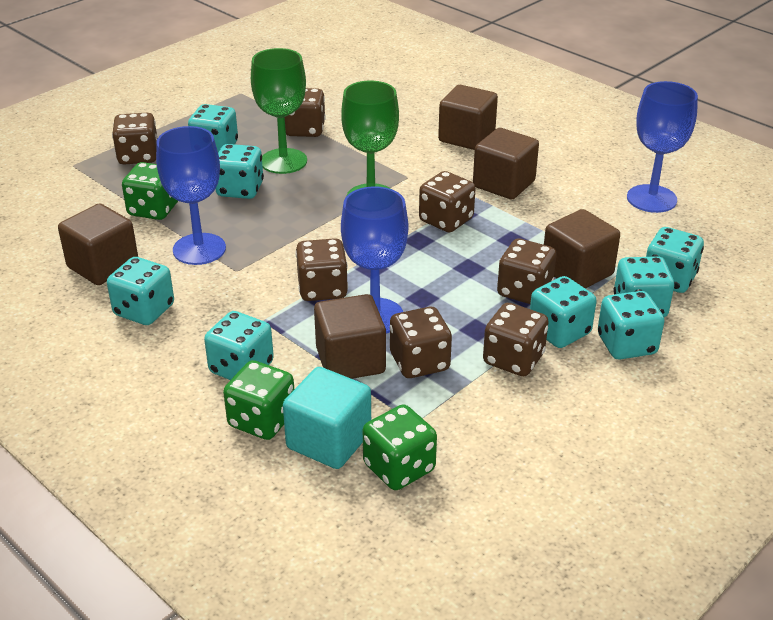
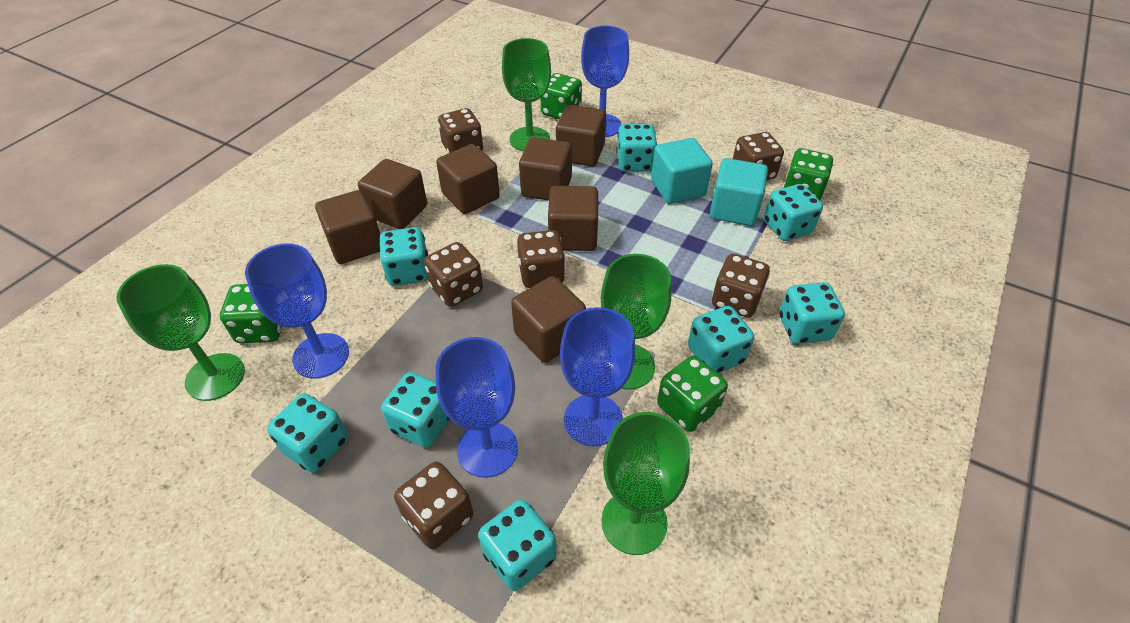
blue goblet: 3 -> 4
brown cube: 5 -> 7
brown dice: 7 -> 6
green dice: 3 -> 4
green goblet: 2 -> 4
turquoise cube: 1 -> 2

